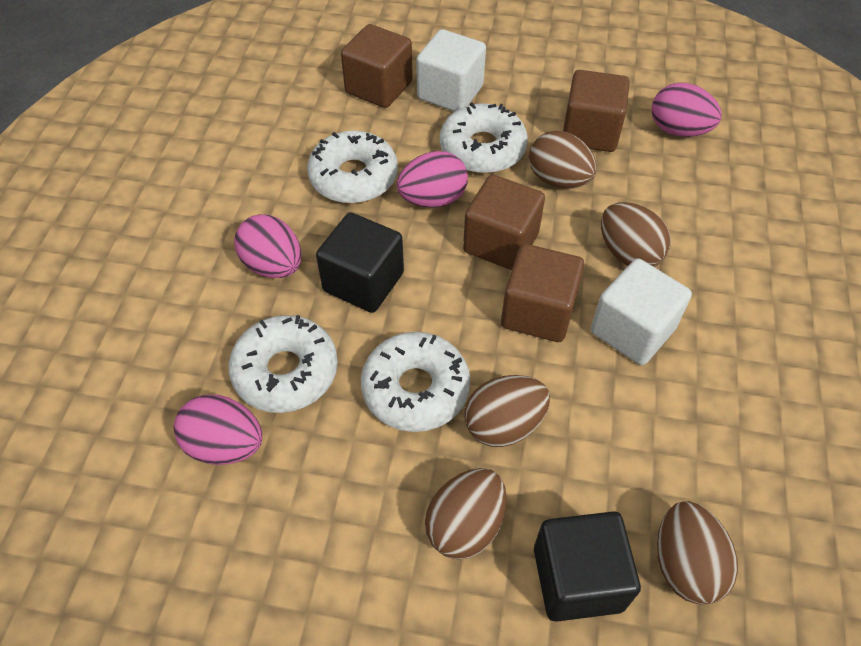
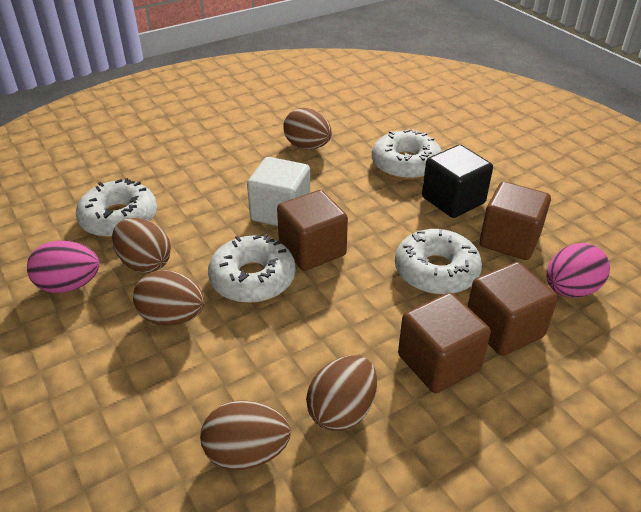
black cube: 2 -> 1
pink egg: 4 -> 2
white cube: 2 -> 1

